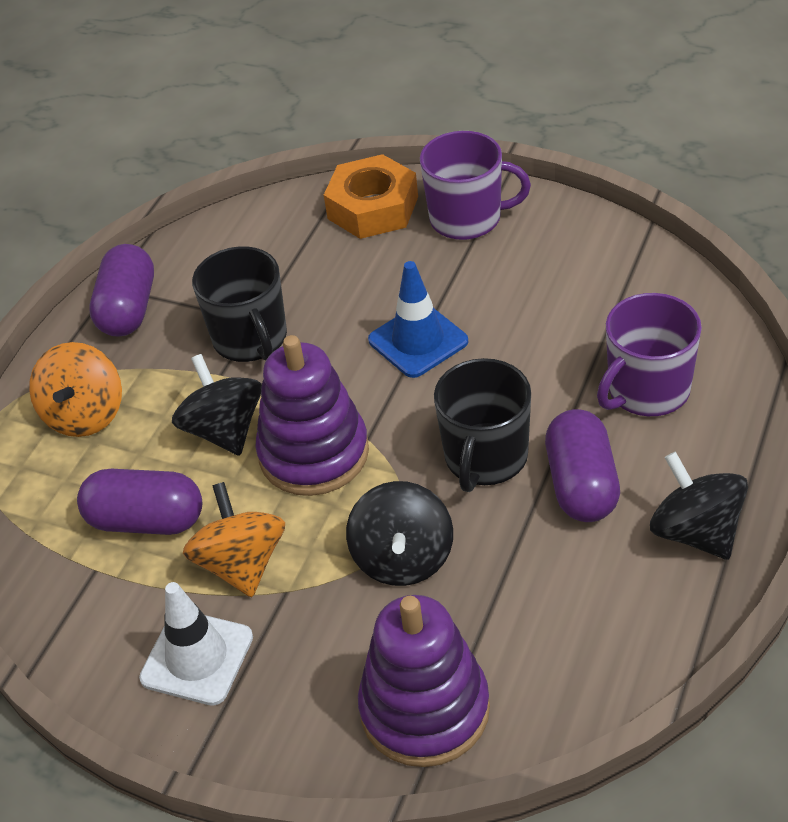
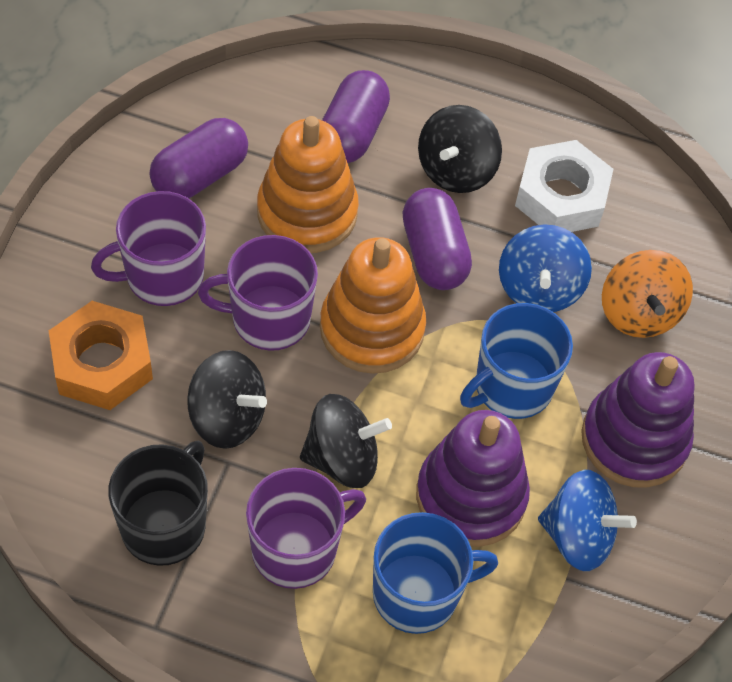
black mug: 2 -> 1
blue mug: 0 -> 2
blue spinning top: 0 -> 2
blue traffic cone: 1 -> 0
orange spinning top: 2 -> 1
orange stacking toy: 0 -> 2
purple mug: 2 -> 3
white nut: 0 -> 1
white traffic cone: 1 -> 0

